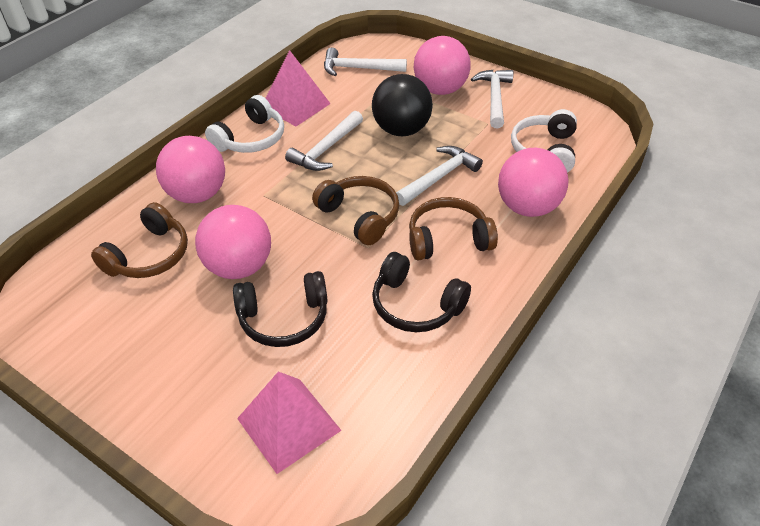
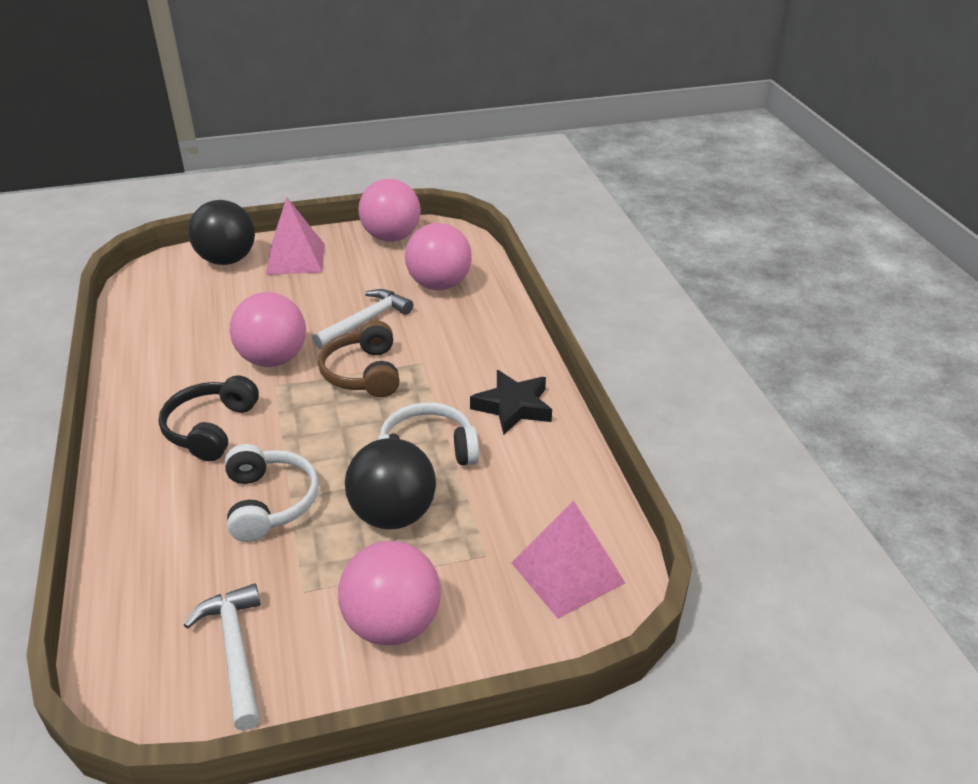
black ball: 1 -> 2
black headphones: 2 -> 1
black star: 0 -> 1
brown headphones: 3 -> 1
white hammer: 4 -> 2

